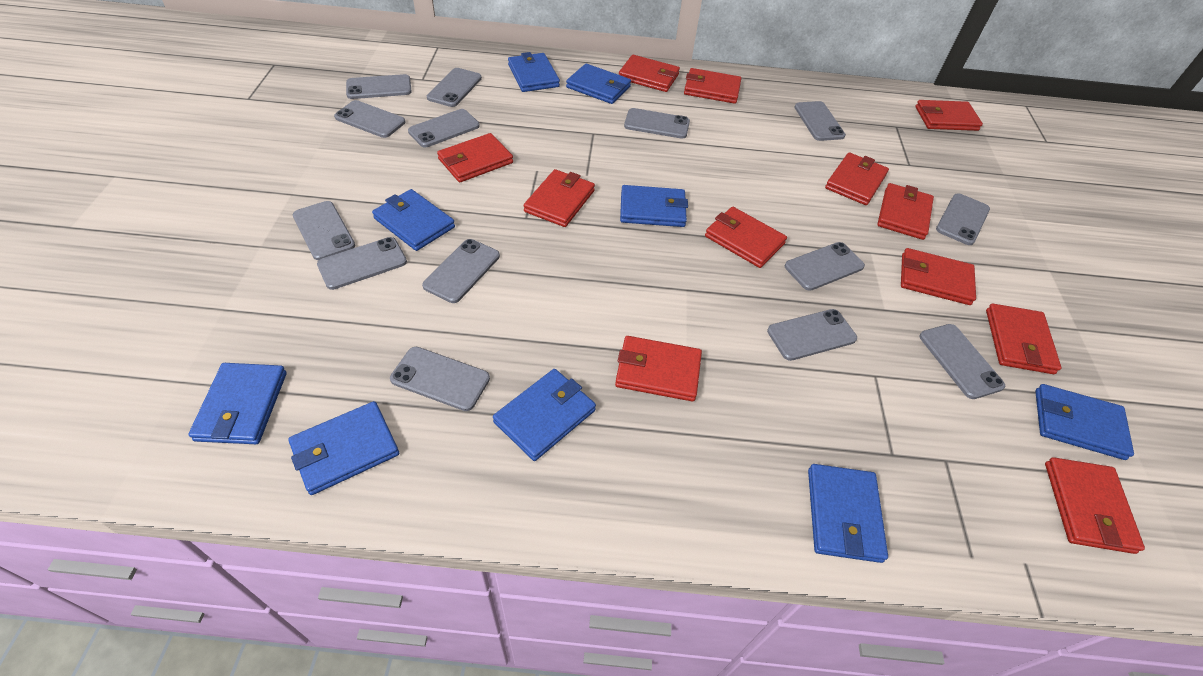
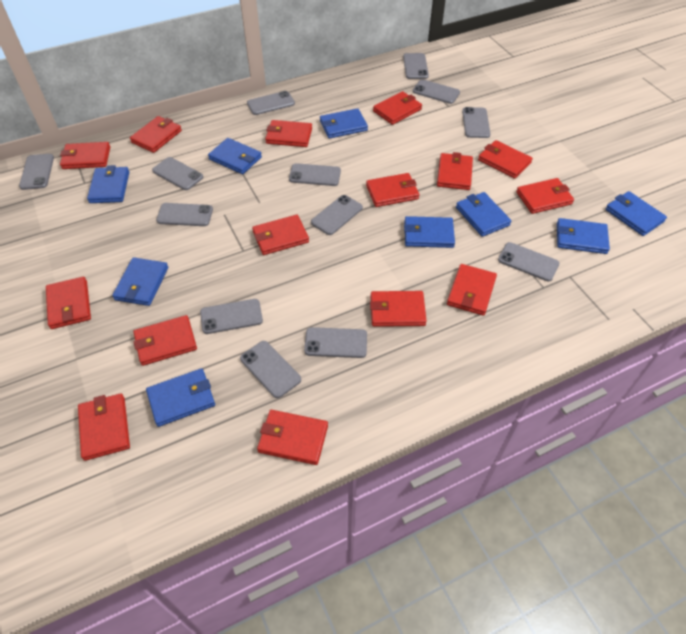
grey phone: 14 -> 13
red wallet: 12 -> 15

